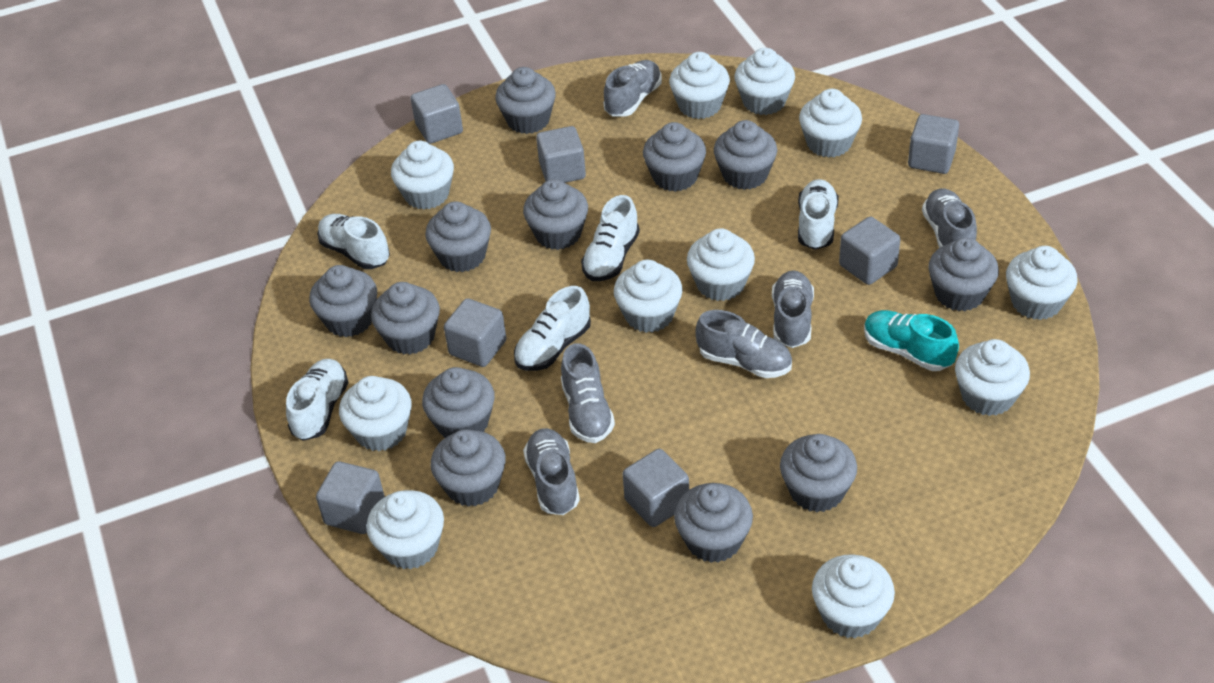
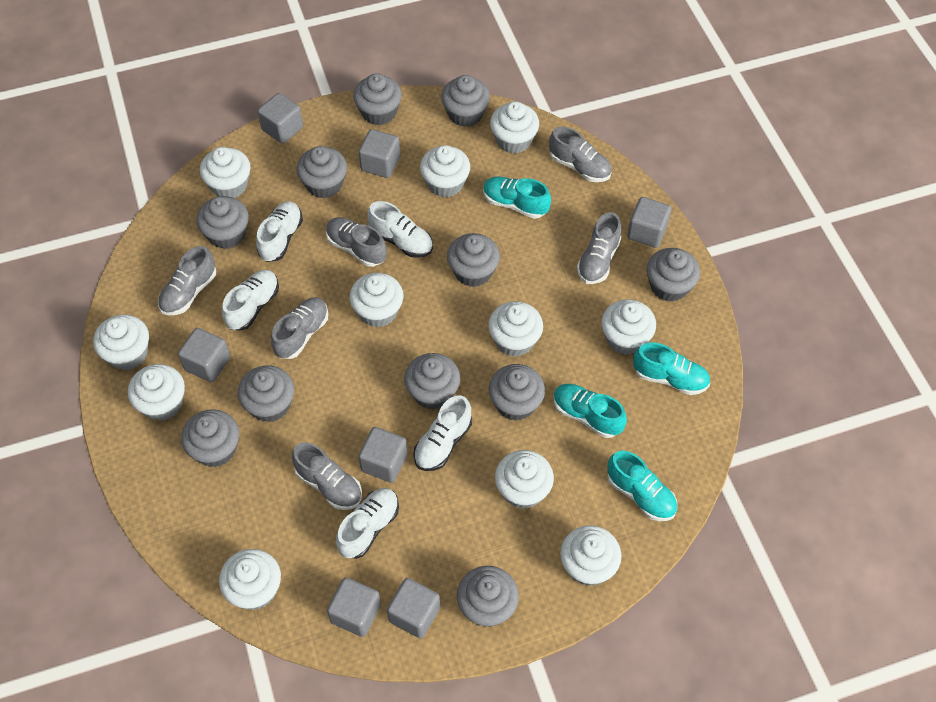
grey cupcake: 12 -> 11
turquoise shoe: 1 -> 4

